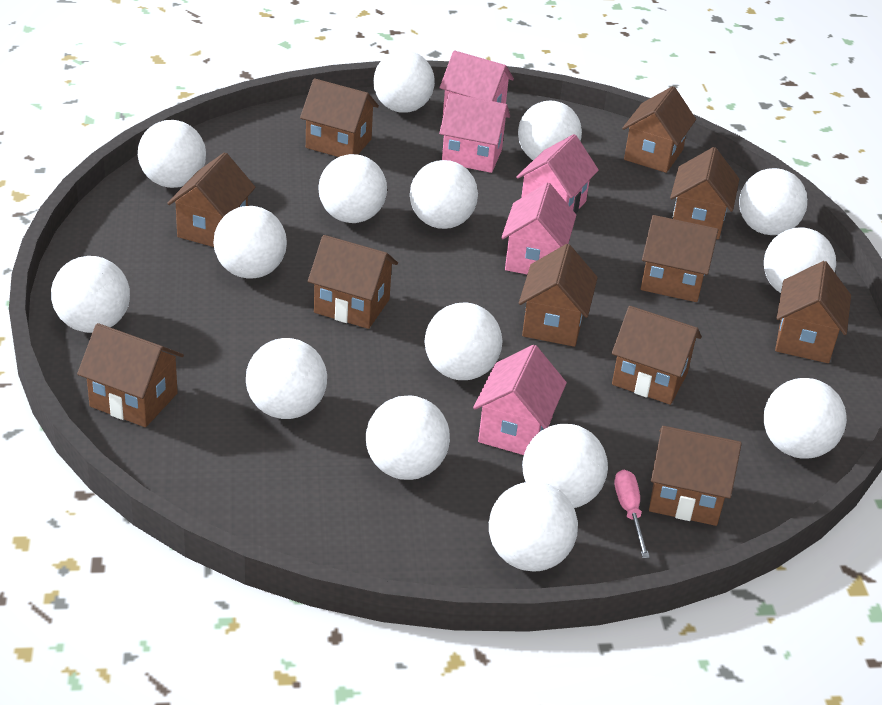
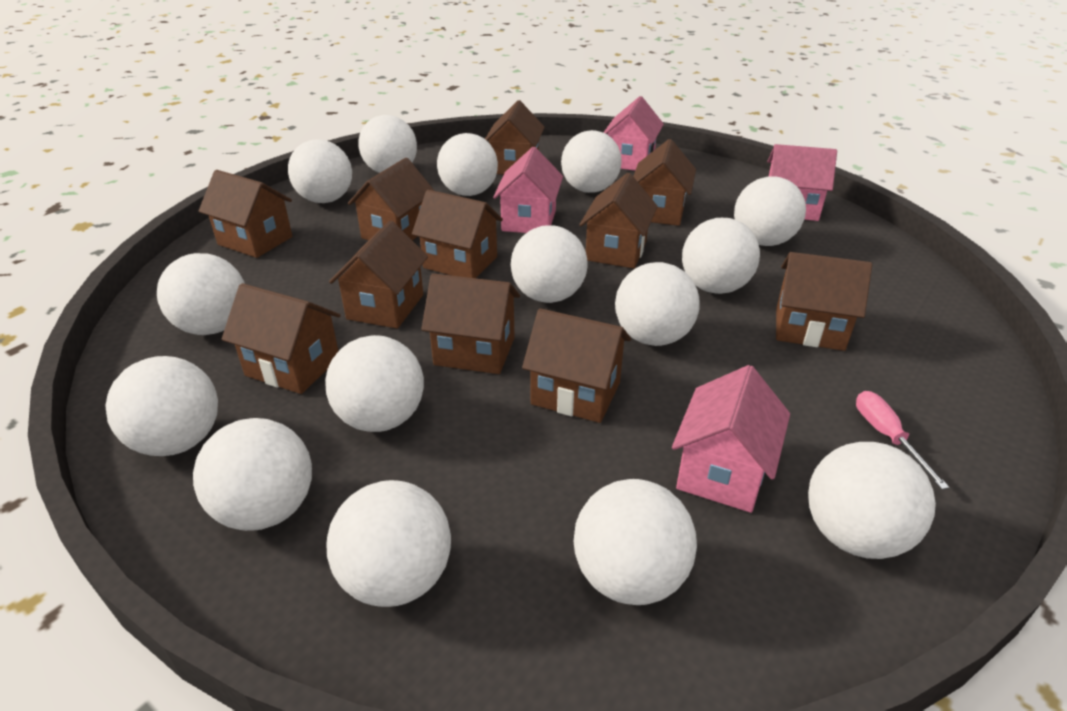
pink house: 5 -> 4

